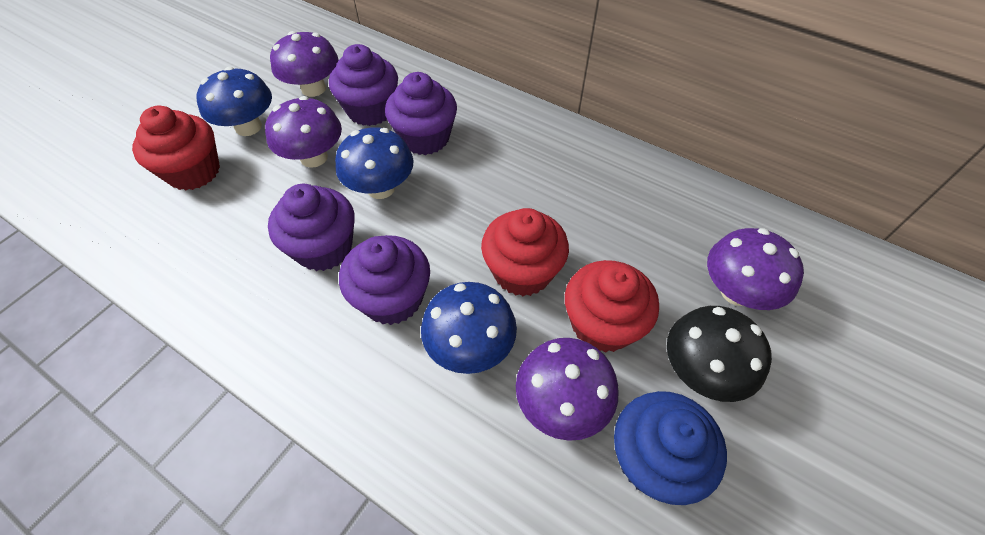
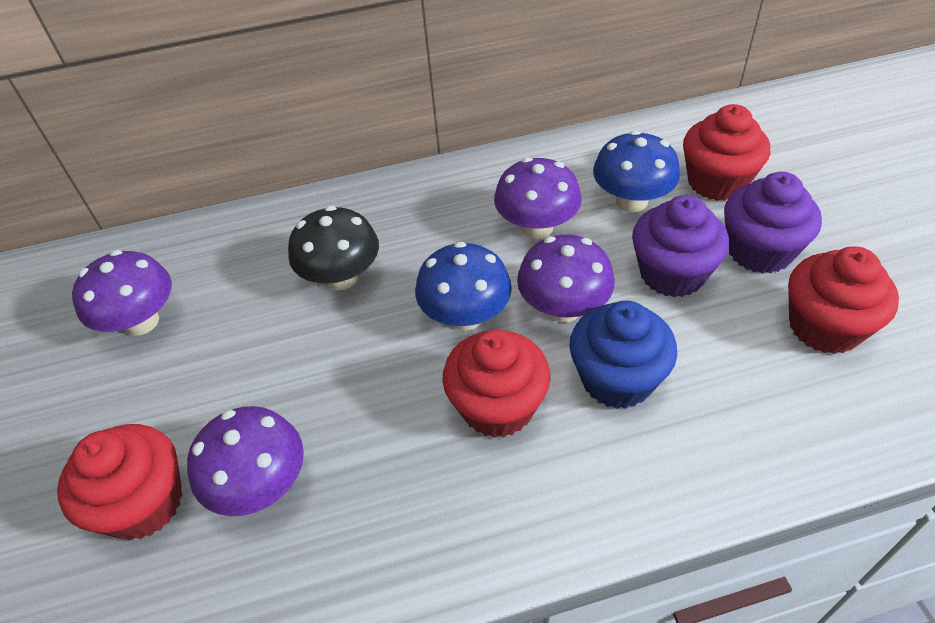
blue mushroom: 3 -> 2
purple cupcake: 4 -> 2
red cupcake: 3 -> 4

